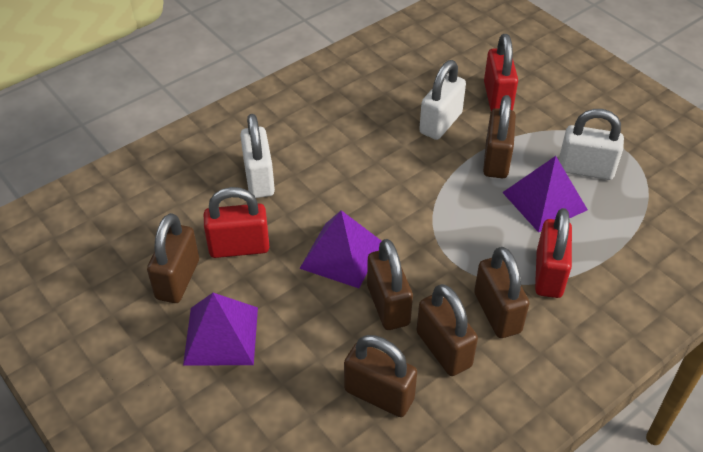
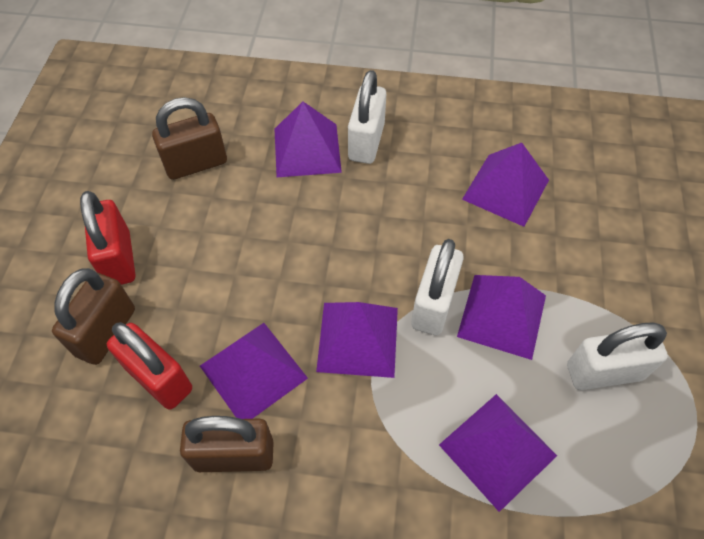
brown padlock: 6 -> 3
purple pyramid: 3 -> 6
red padlock: 3 -> 2

